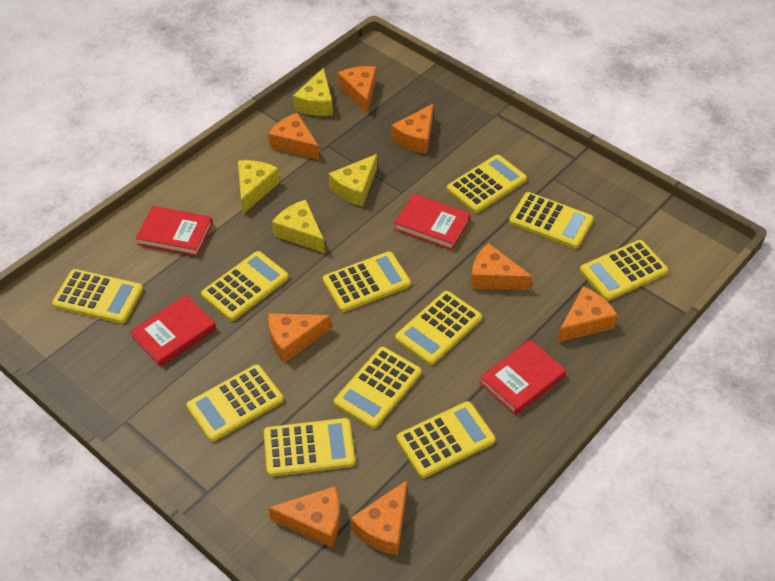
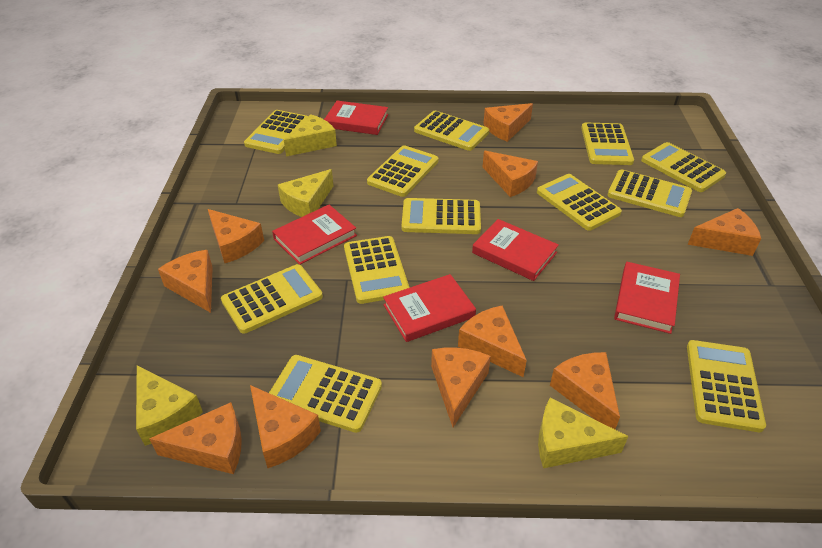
orange cheese: 8 -> 10
red book: 4 -> 5
yellow calculator: 11 -> 12

